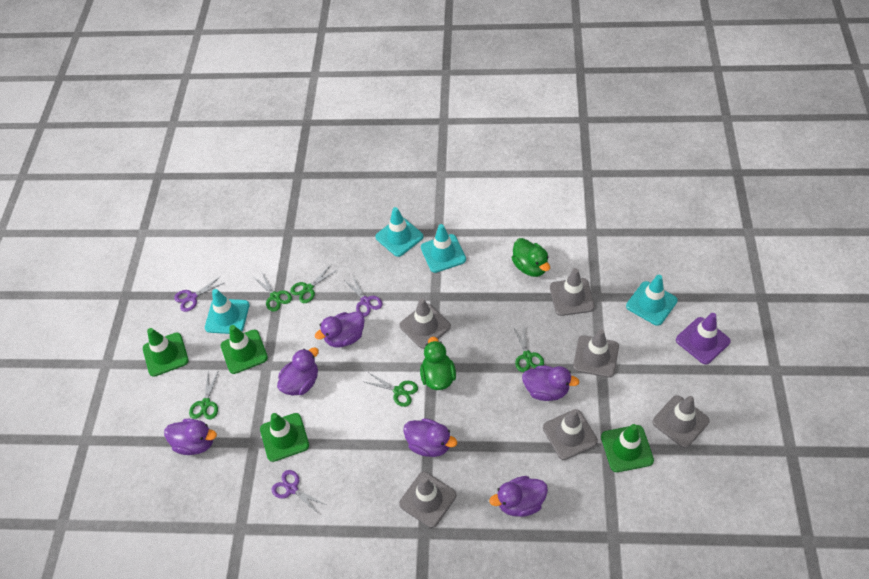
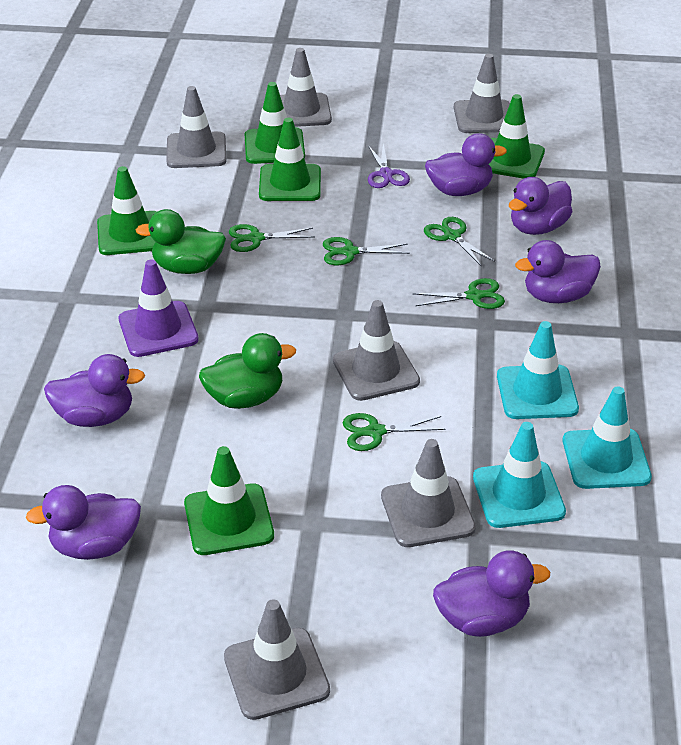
green traffic cone: 4 -> 5
purple scissors: 3 -> 1
turquoise traffic cone: 4 -> 3

